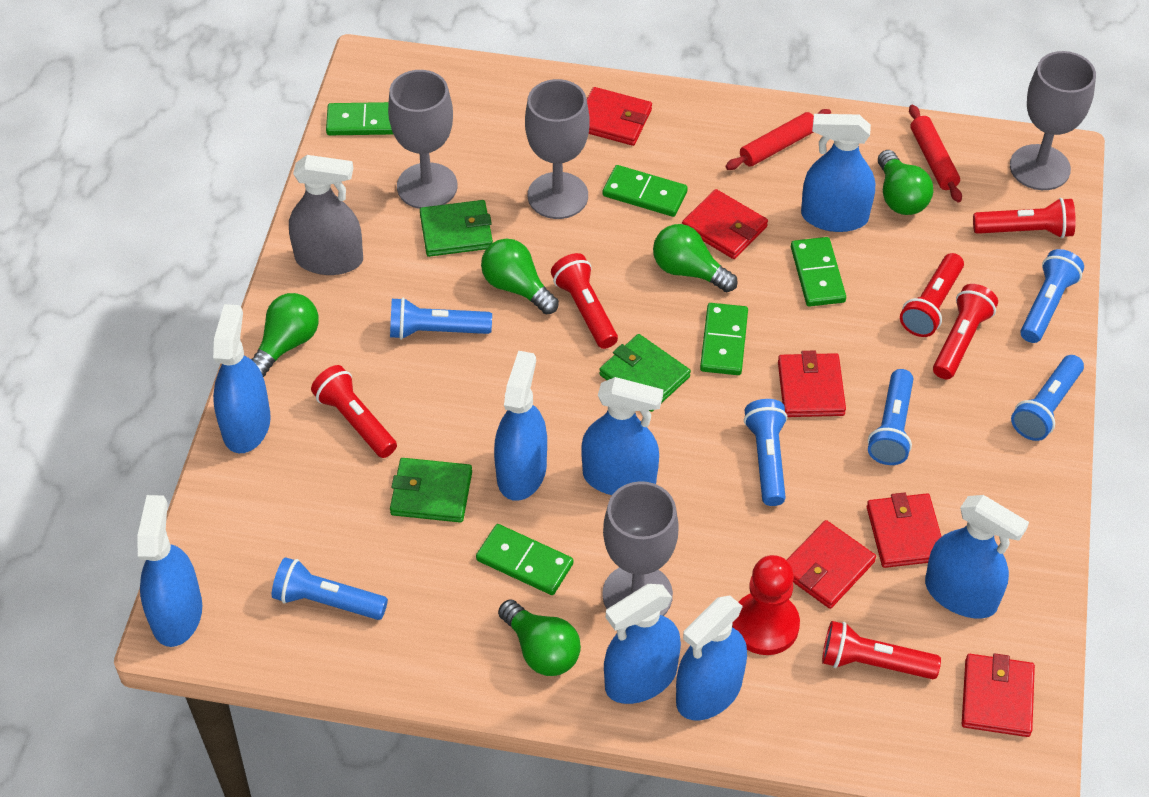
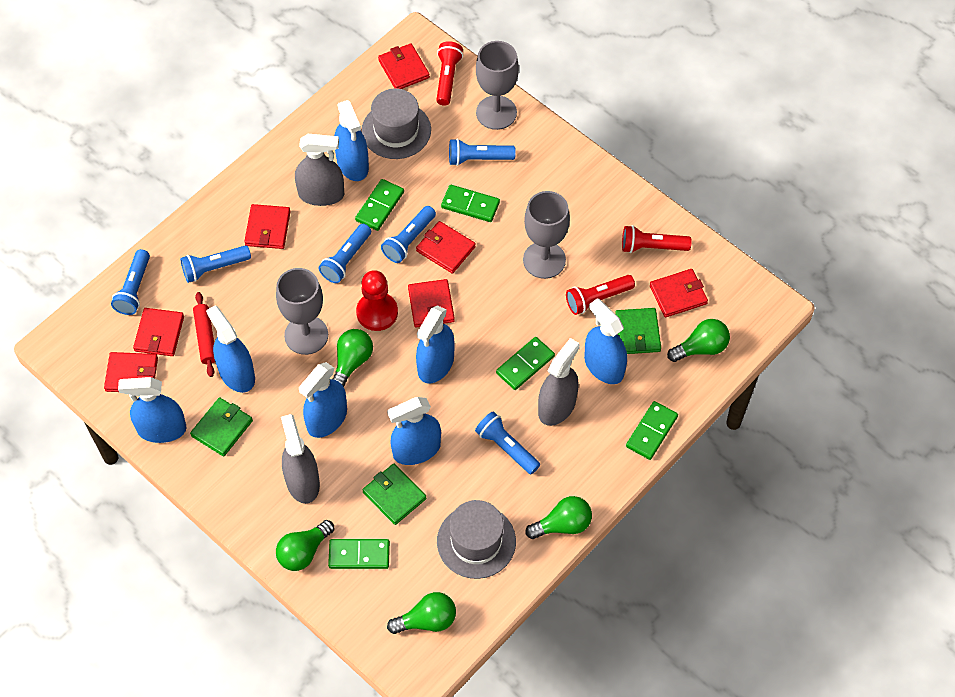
blue spray bottle: 8 -> 7
grey goblet: 4 -> 3
grey hat: 0 -> 2
grey spray bottle: 1 -> 3
red flashlight: 6 -> 3
red rolling pin: 2 -> 1
red wallet: 6 -> 7

